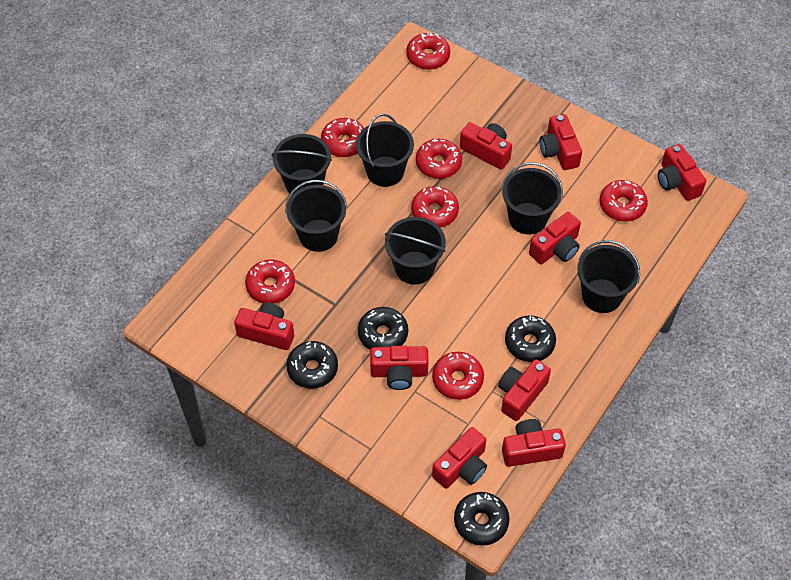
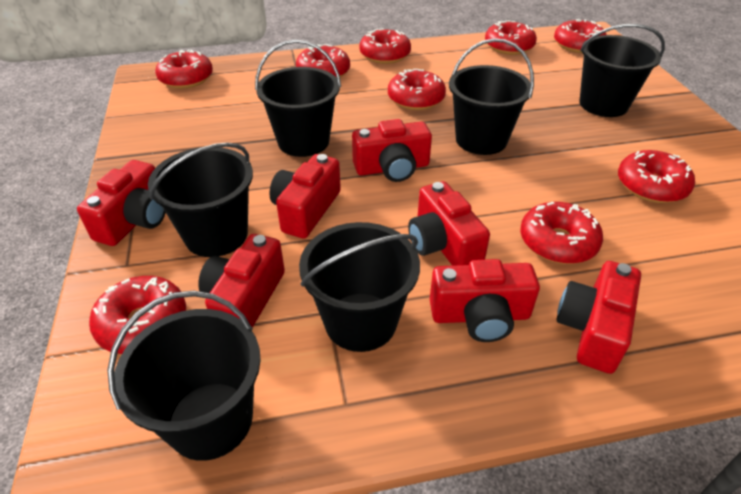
black donut: 4 -> 0
red camera: 9 -> 7
red donut: 7 -> 9

